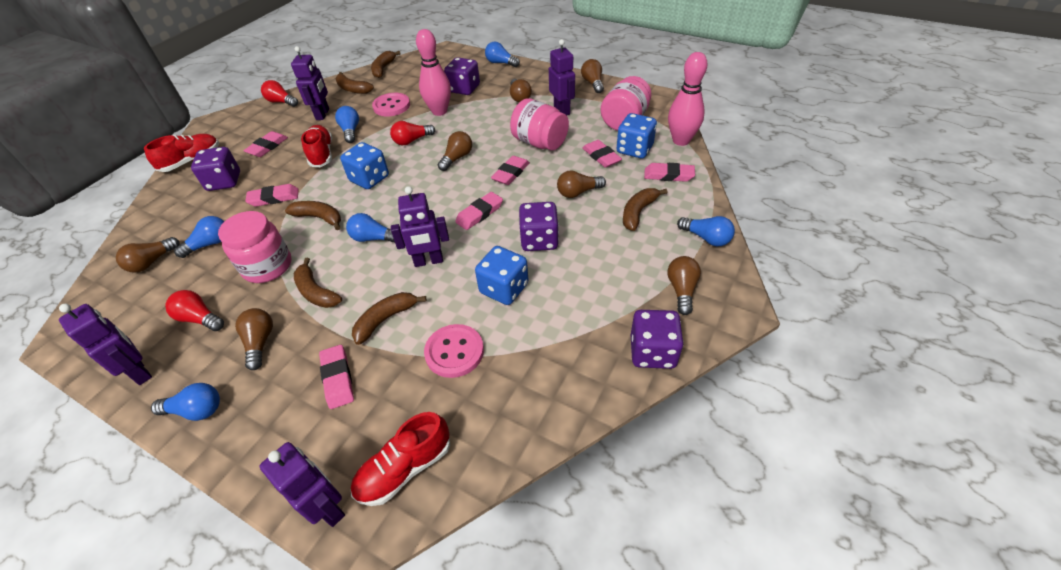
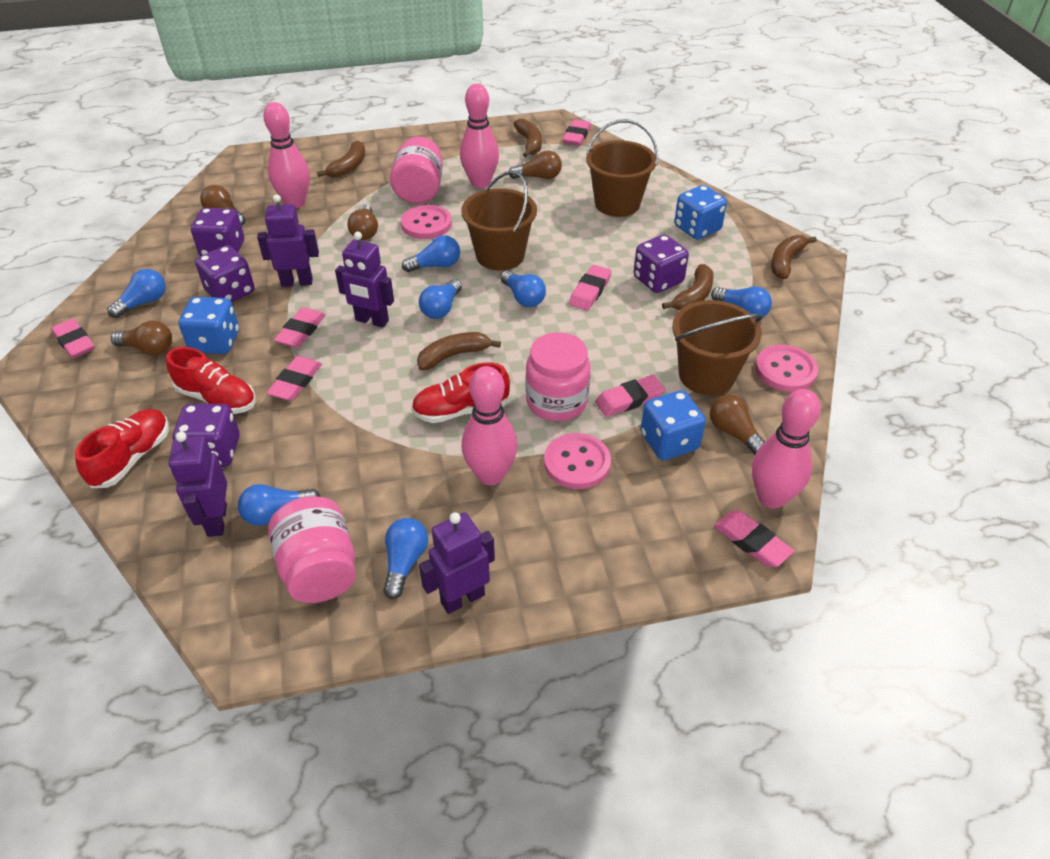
blue light bulb: 6 -> 7
brown banana: 6 -> 5
brown bucket: 0 -> 3
brown light bulb: 7 -> 5
pink bowling pin: 2 -> 4
pink button: 2 -> 3
purple robot: 5 -> 4
red light bulb: 3 -> 0

